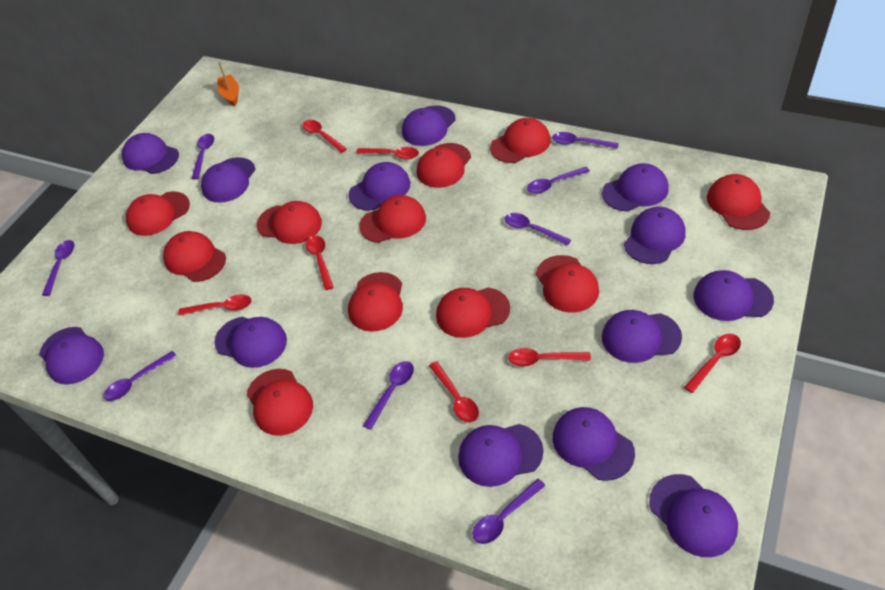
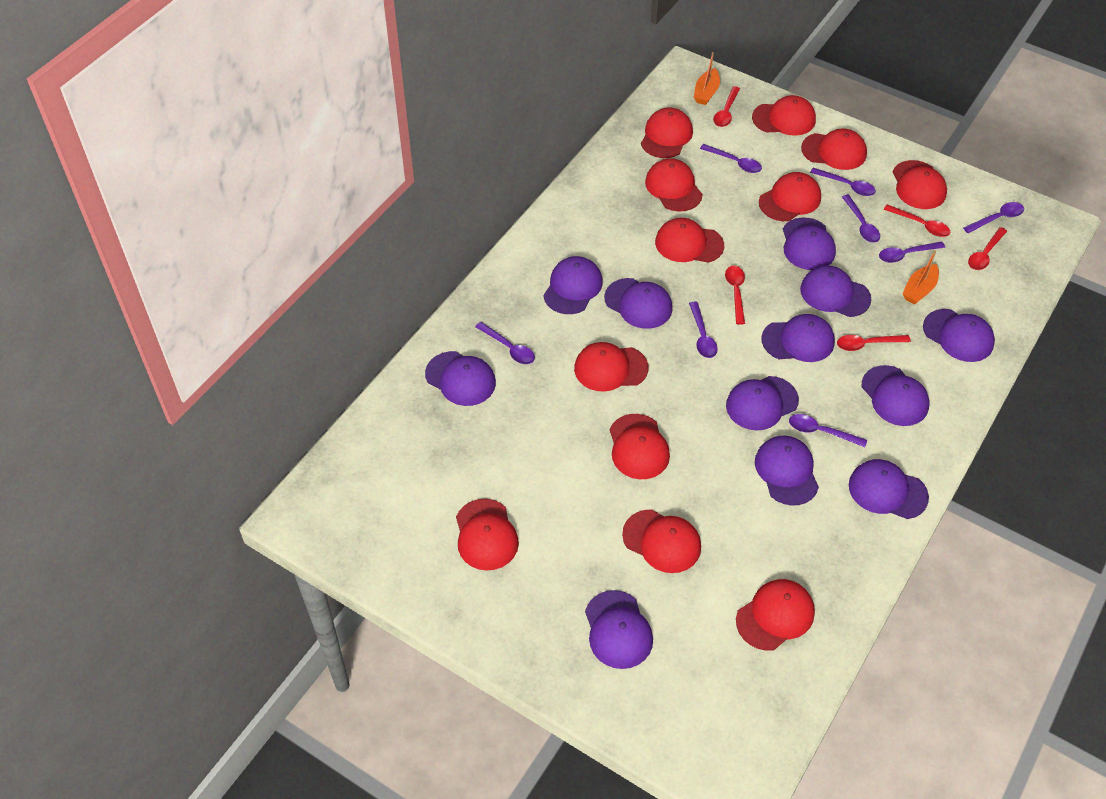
orange boat: 1 -> 2
purple cap: 13 -> 12
red cap: 11 -> 12
red spoon: 7 -> 5

